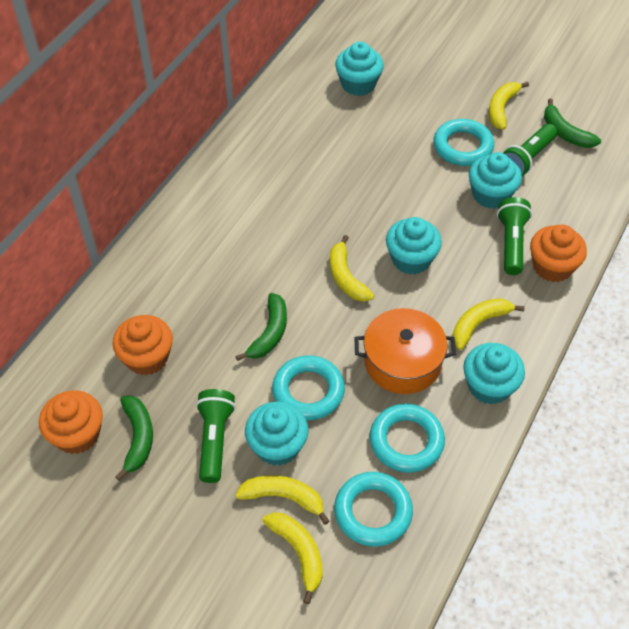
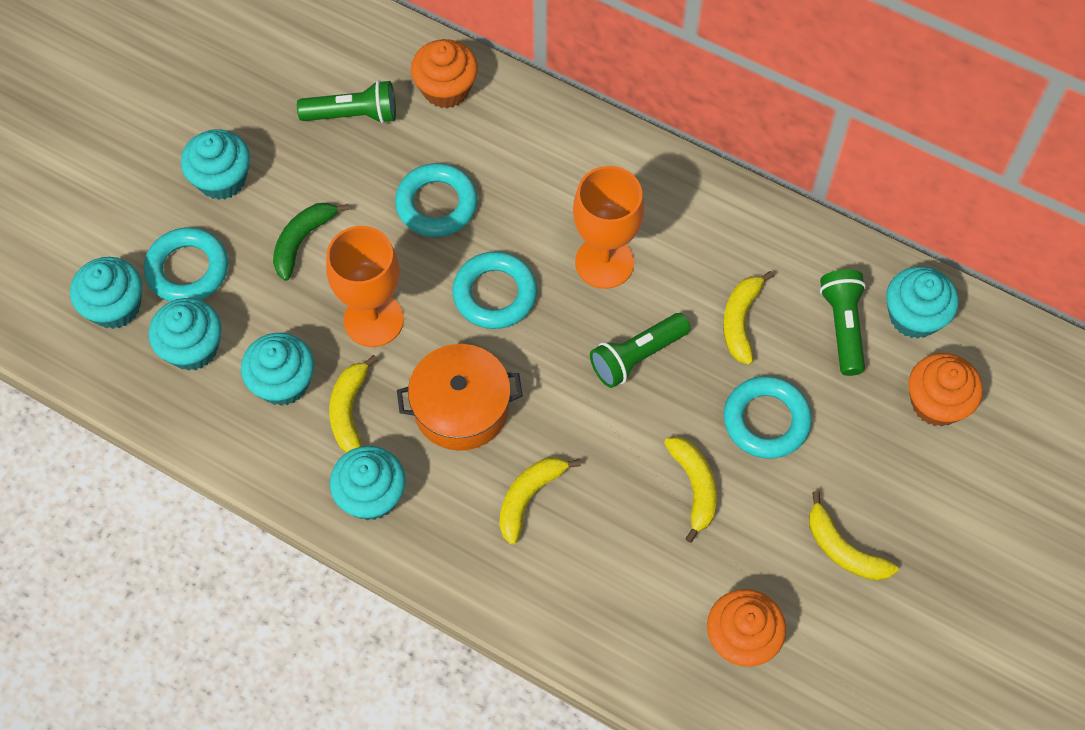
green banana: 3 -> 1
orange goblet: 0 -> 2
turquoise cupcake: 5 -> 6

